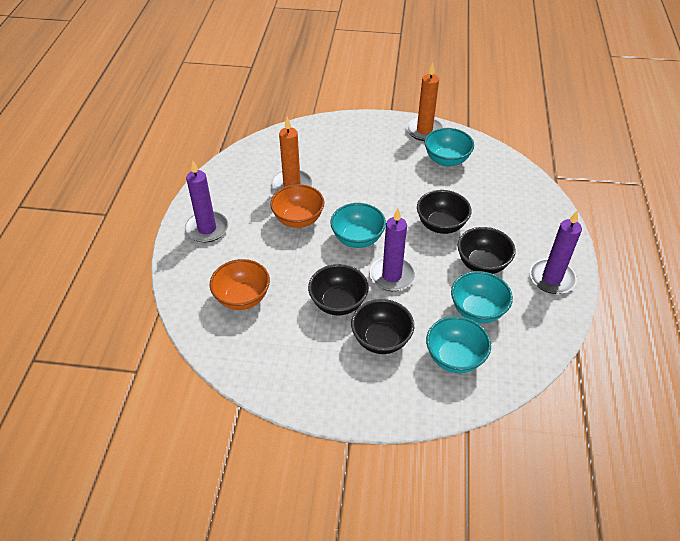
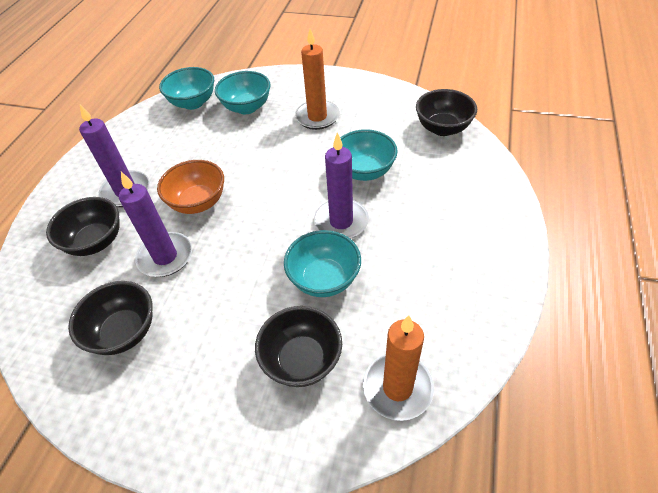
orange bowl: 2 -> 1

